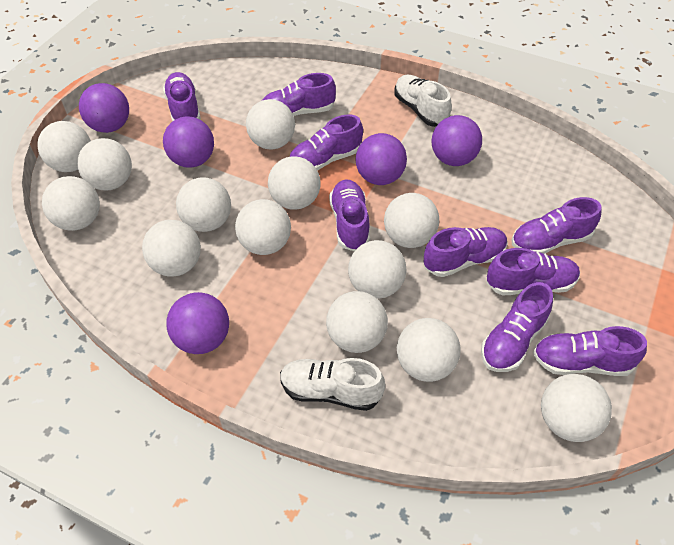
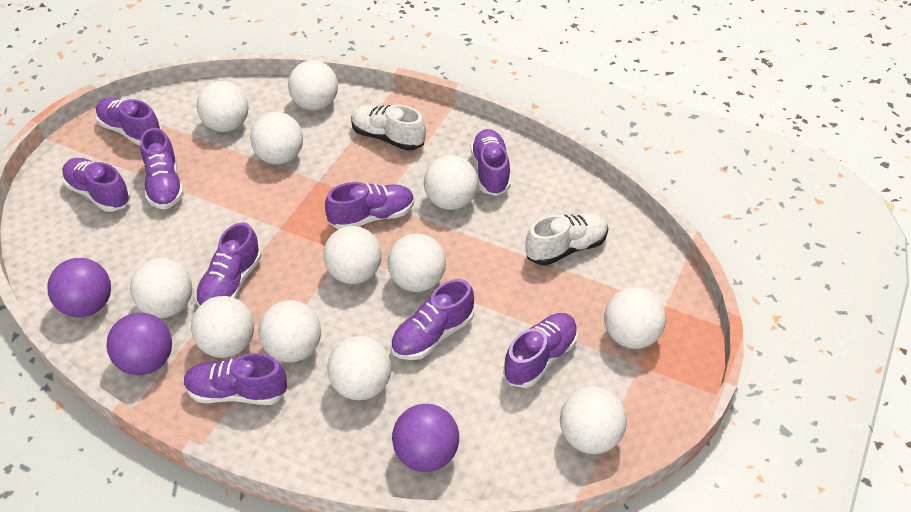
purple ball: 5 -> 3
white ball: 13 -> 12

